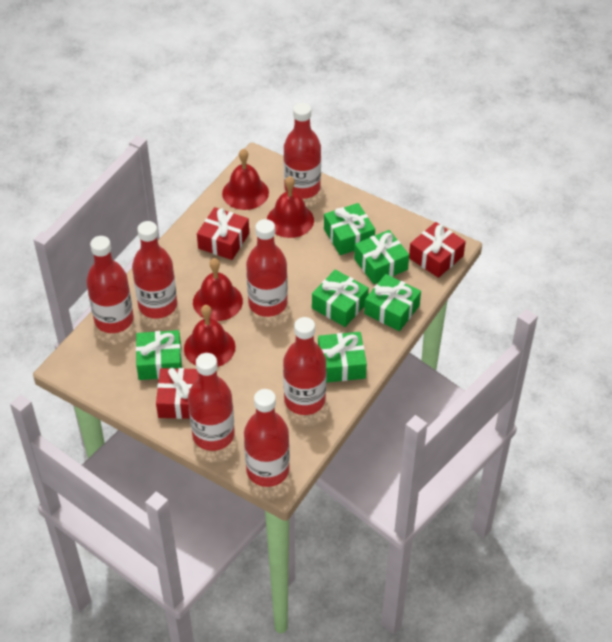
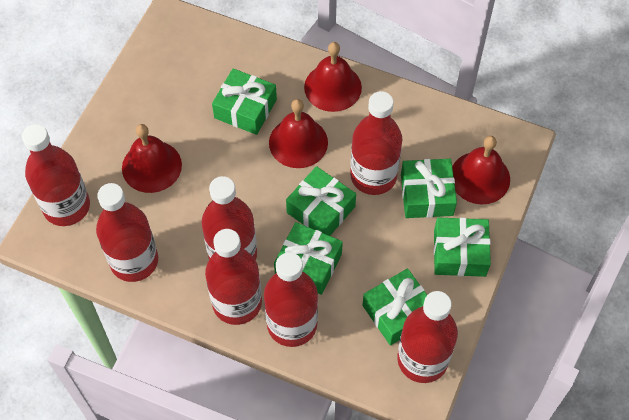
red gift: 3 -> 0

